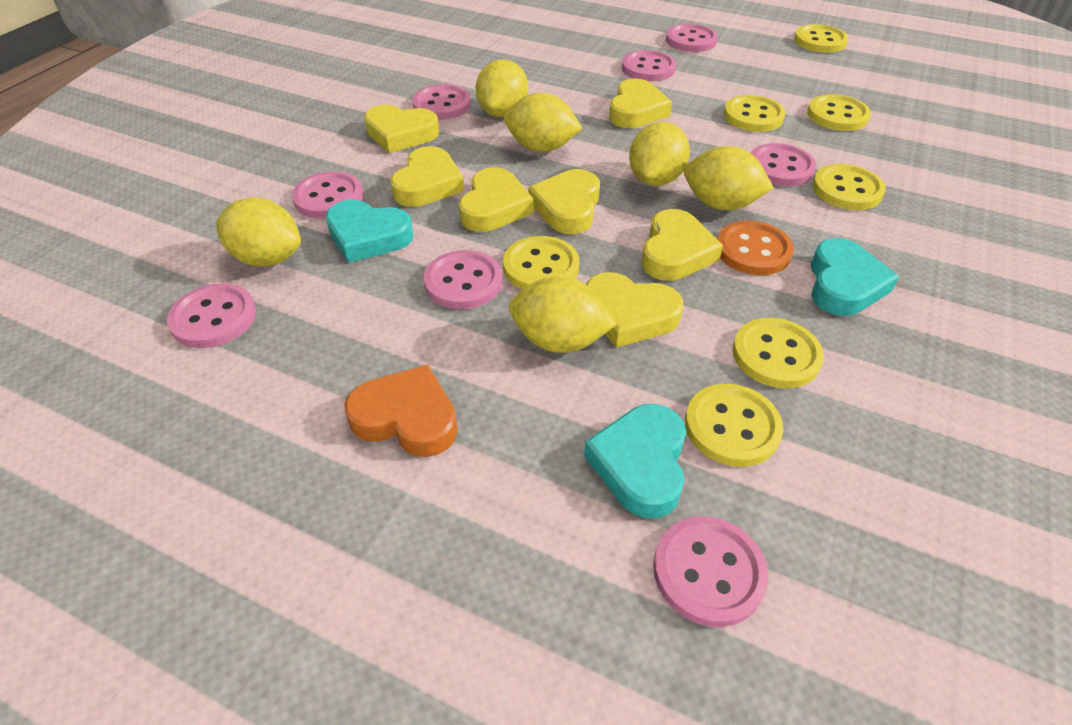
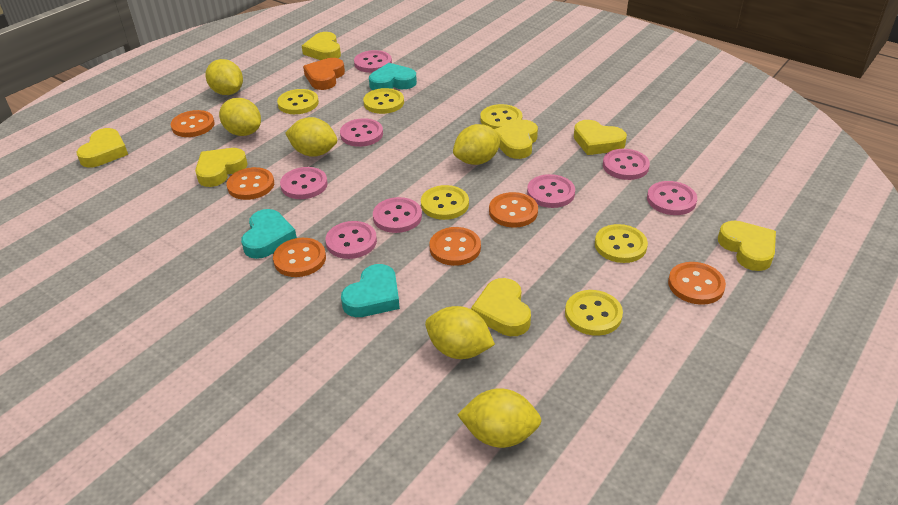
orange button: 1 -> 6
yellow button: 7 -> 6

